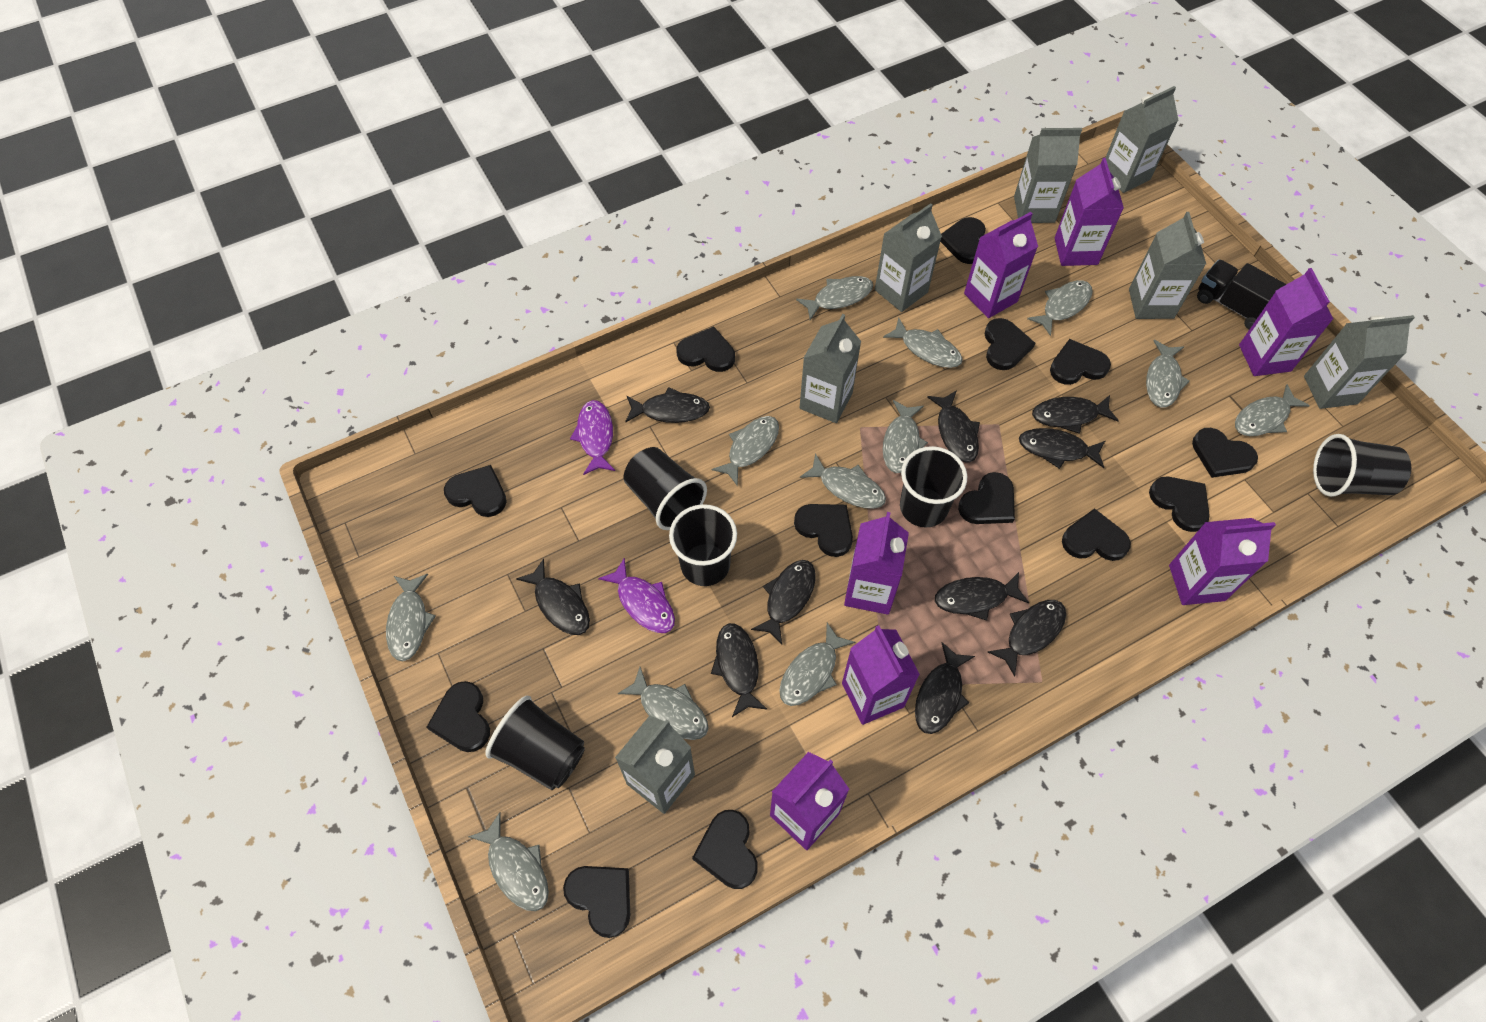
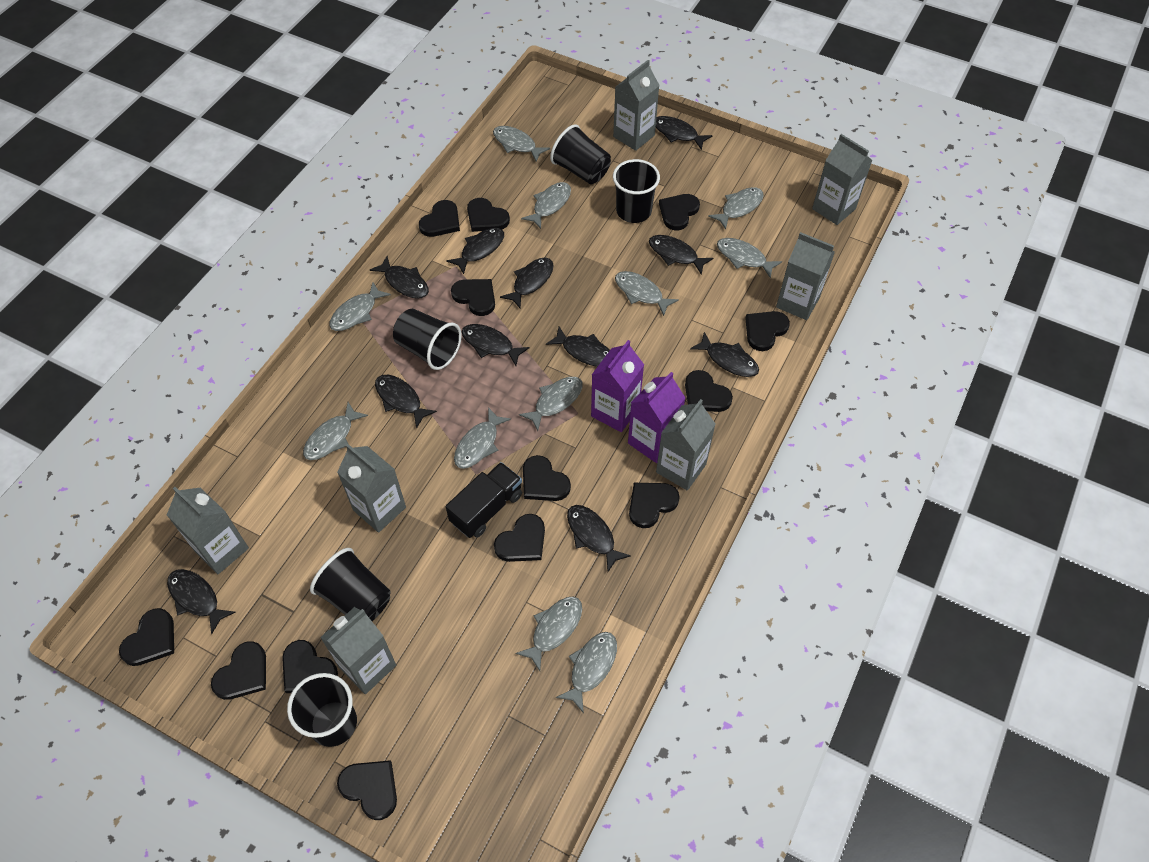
black fish: 10 -> 11
grey fish: 12 -> 11
purple carton: 7 -> 2
purple fish: 2 -> 0

